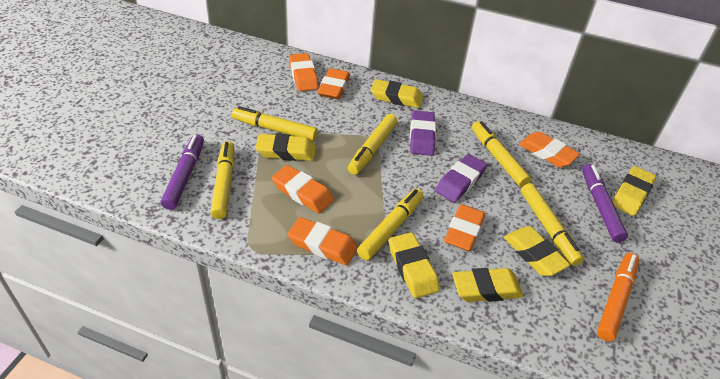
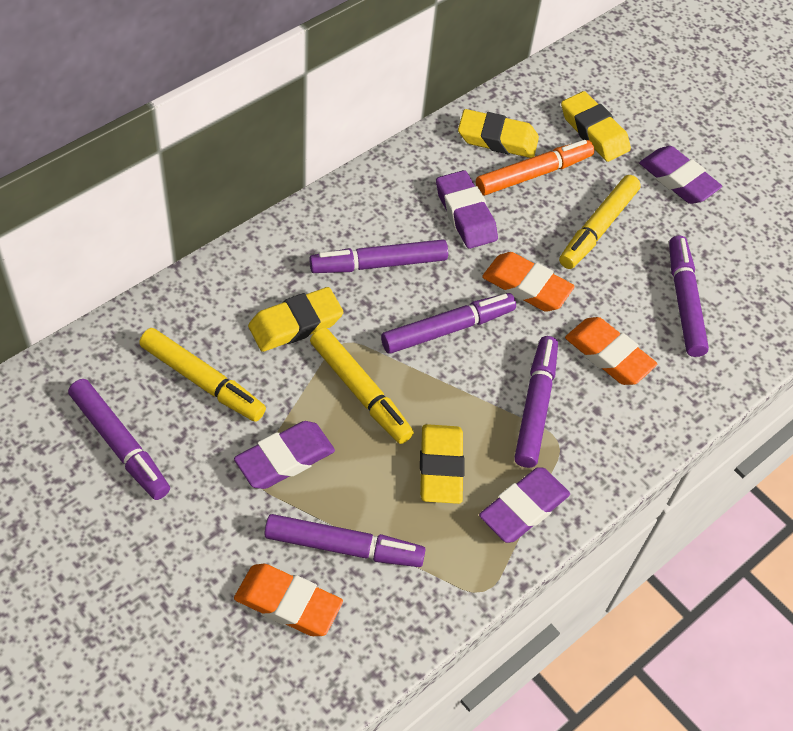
orange eraser: 6 -> 3
purple eraser: 2 -> 4
purple marker: 2 -> 6
yellow eraser: 6 -> 4
yellow marker: 6 -> 3

